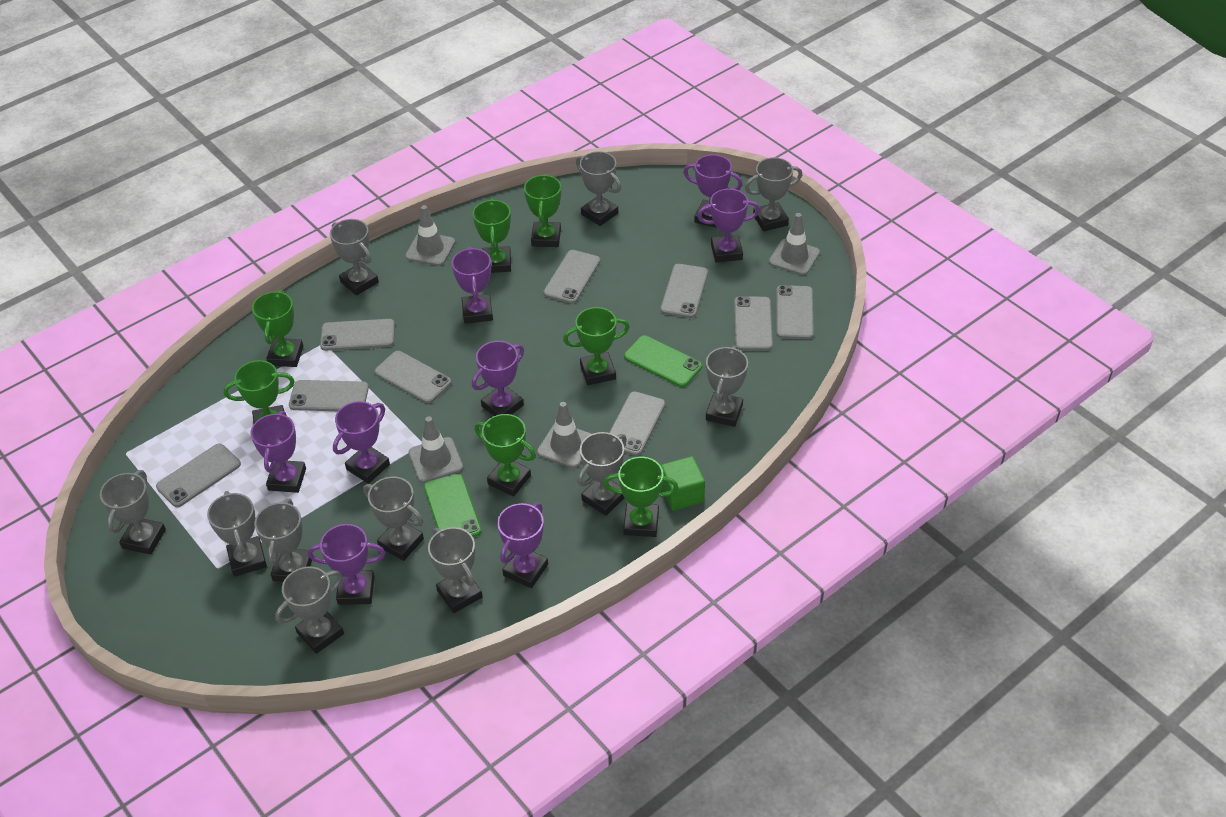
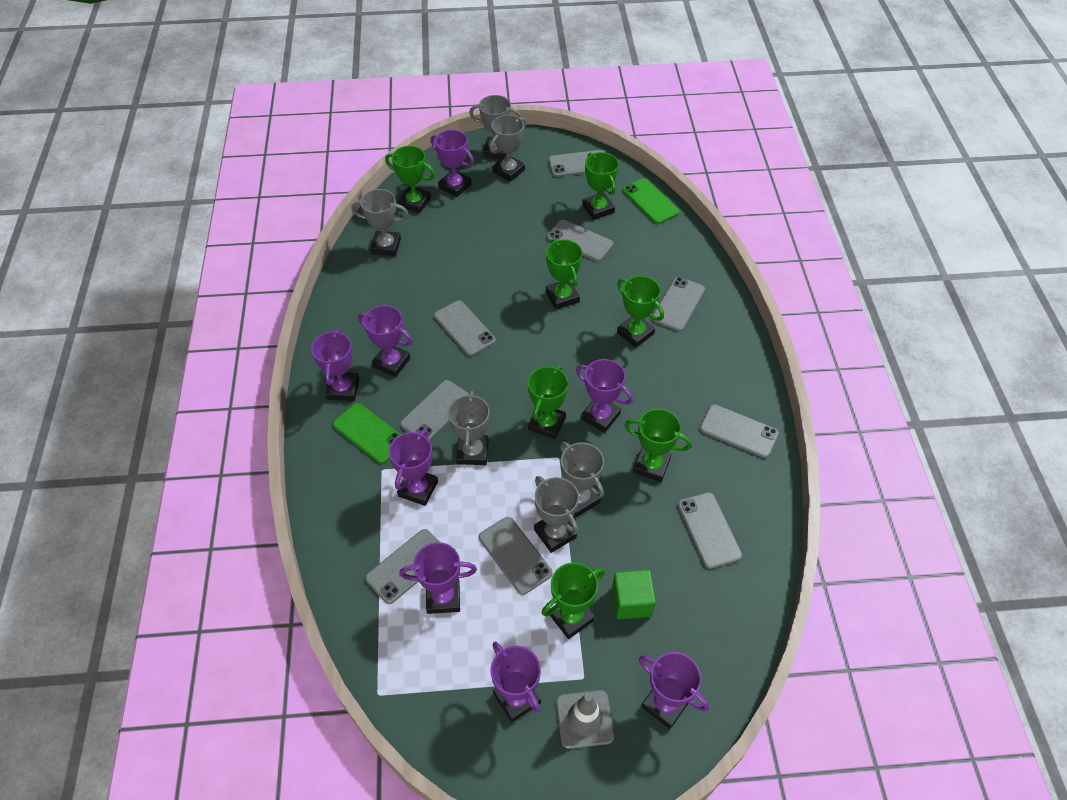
grey traffic cone: 4 -> 1
grey trophy: 11 -> 6

